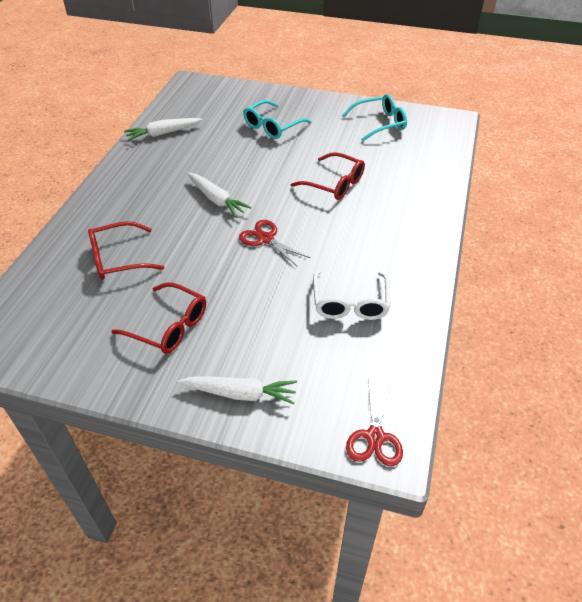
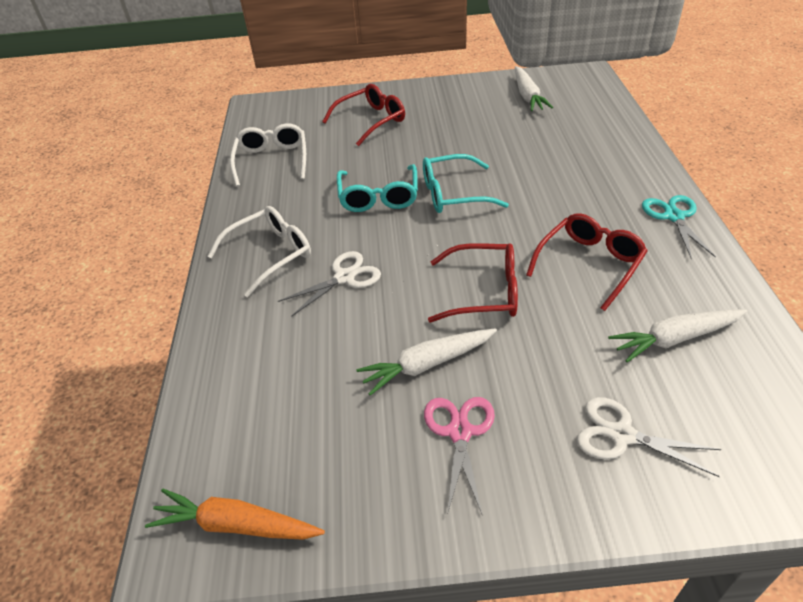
orange carrot: 0 -> 1
pink scissors: 0 -> 1
red scissors: 2 -> 0
turquoise scissors: 0 -> 1
white glasses: 1 -> 2
white scissors: 0 -> 2

